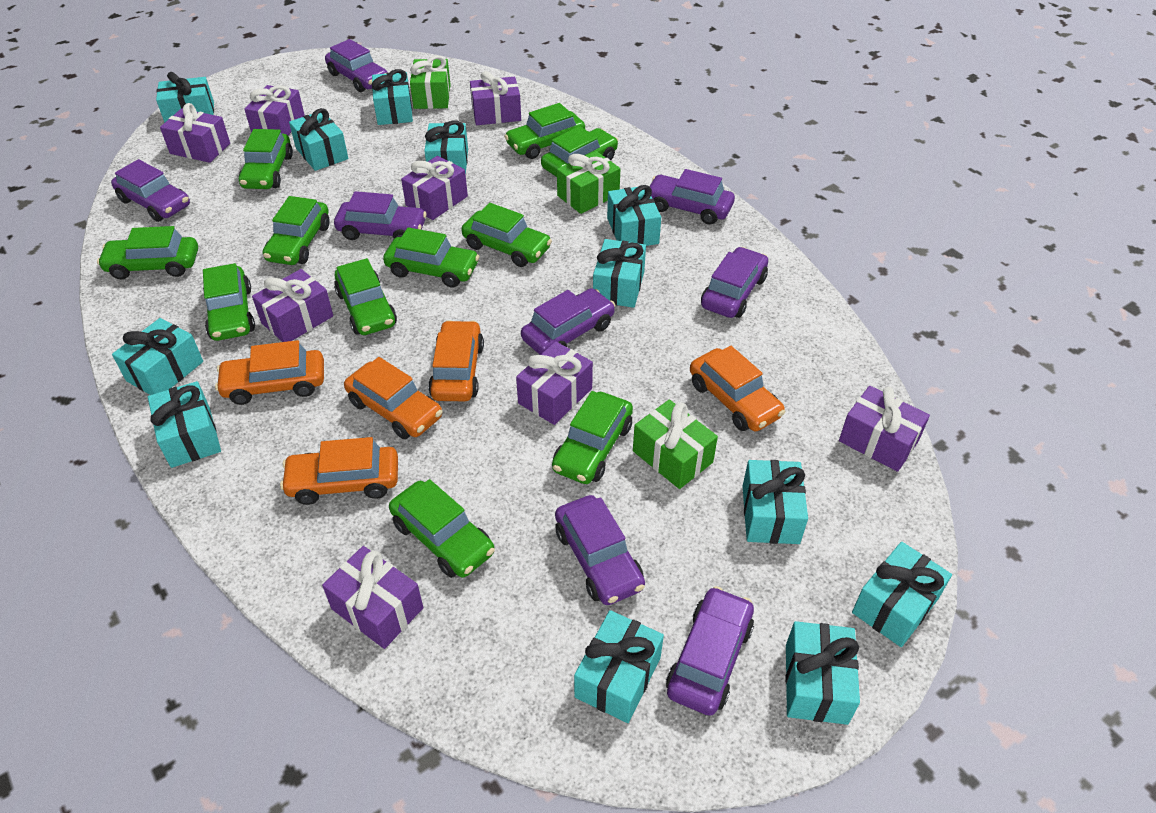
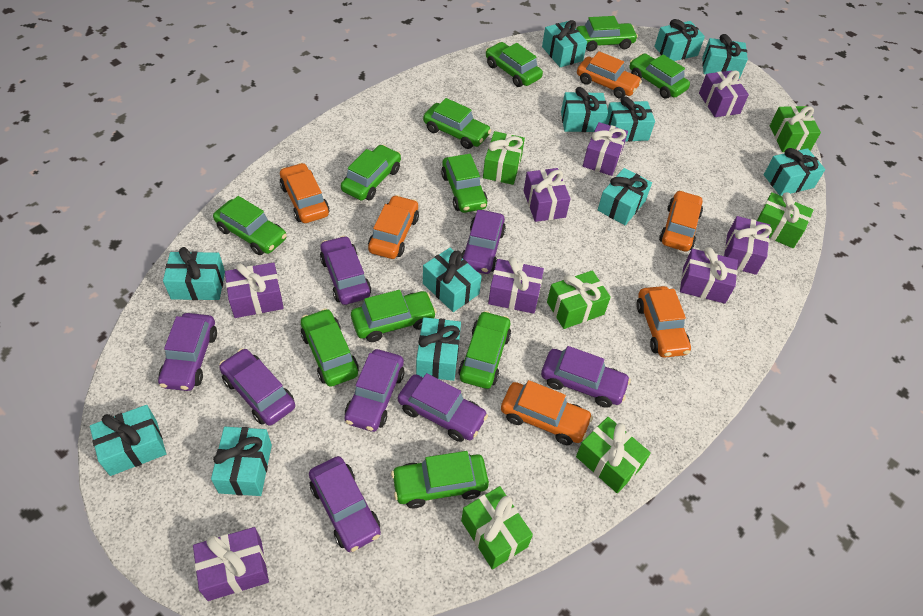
green gift: 3 -> 6
orange car: 5 -> 6

